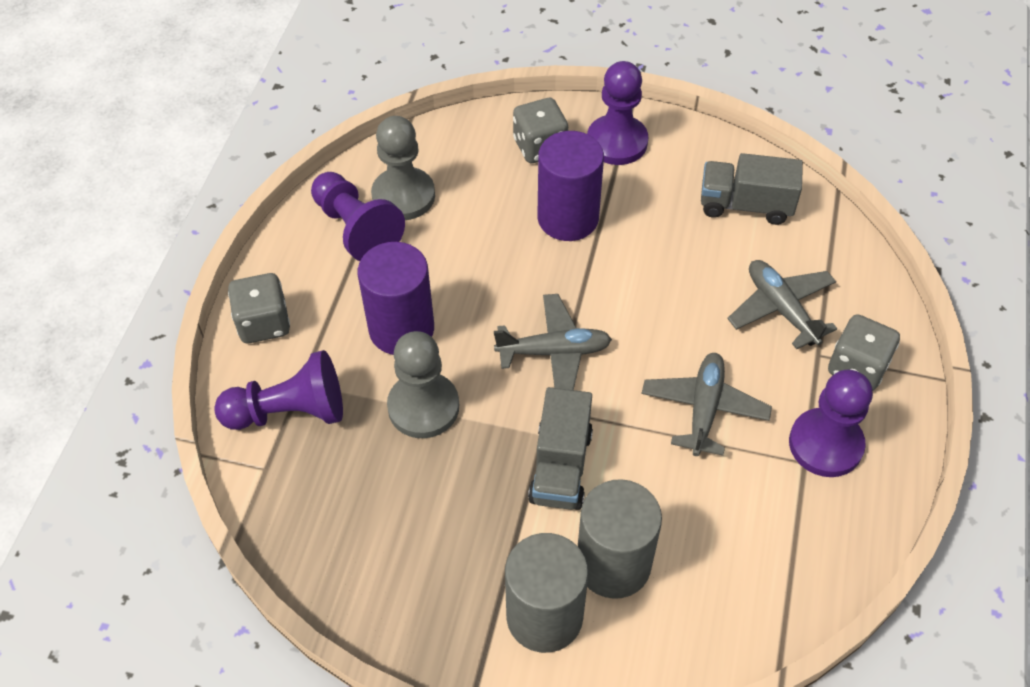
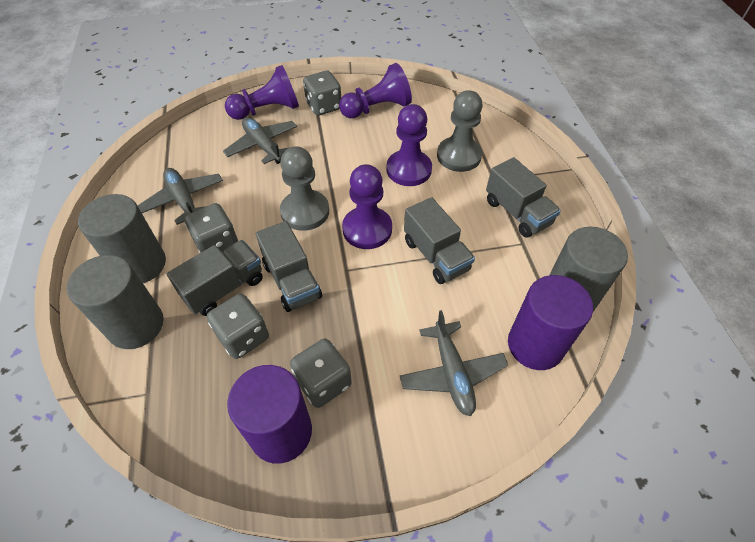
grey cylinder: 2 -> 3
grey dice: 3 -> 4
grey truck: 2 -> 4

